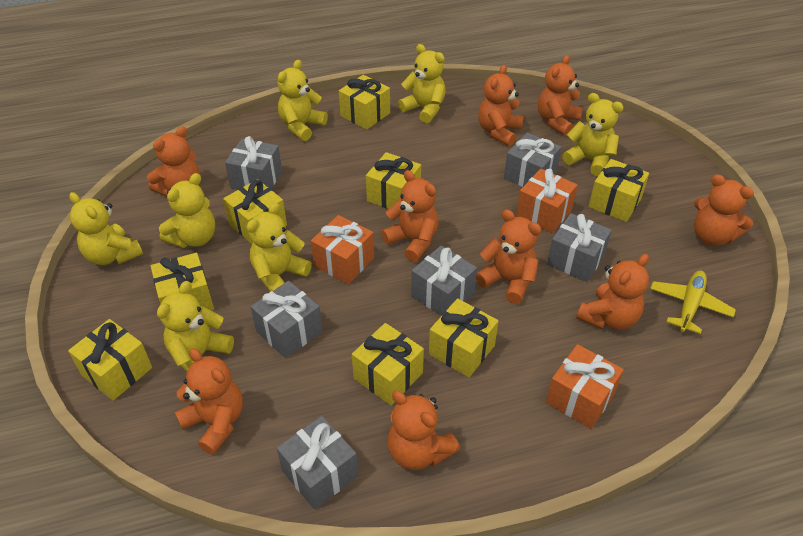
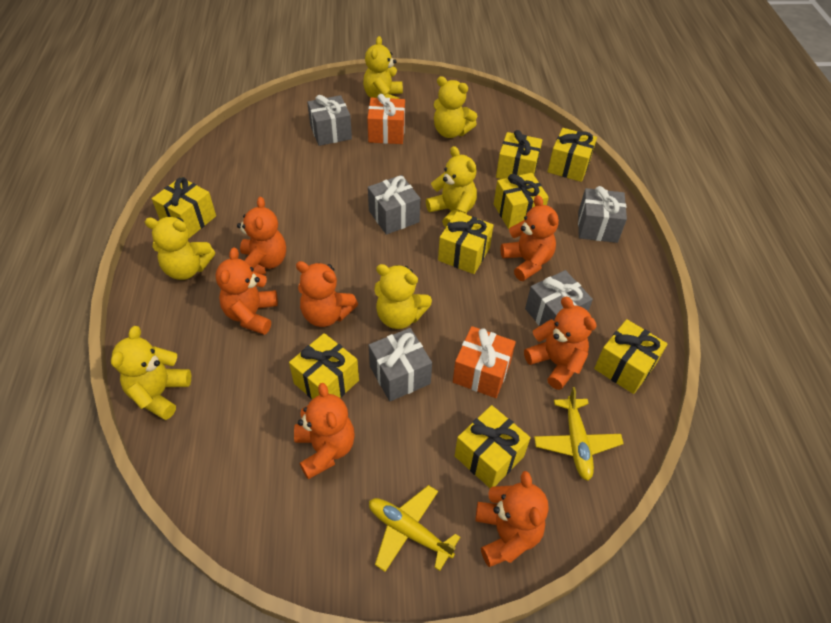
grey gift: 6 -> 5
orange gift: 3 -> 2
orange teddy bear: 9 -> 7
yellow plane: 1 -> 2
yellow teddy bear: 7 -> 6

